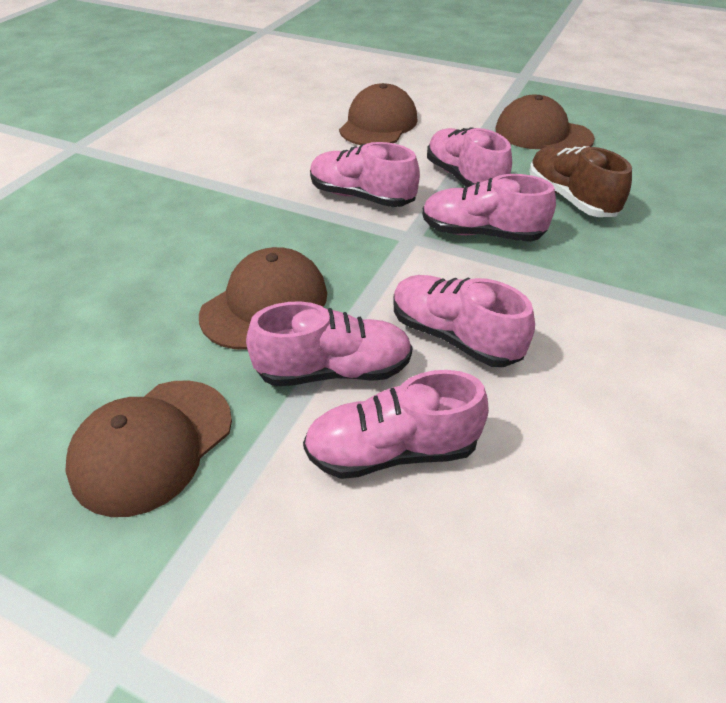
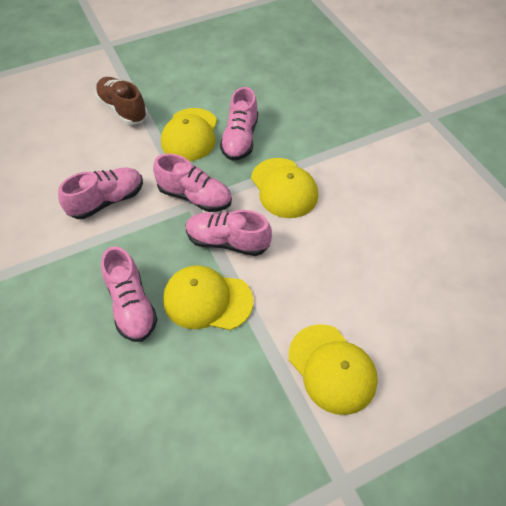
brown cap: 4 -> 0
pink shoe: 6 -> 5
yellow cap: 0 -> 4

